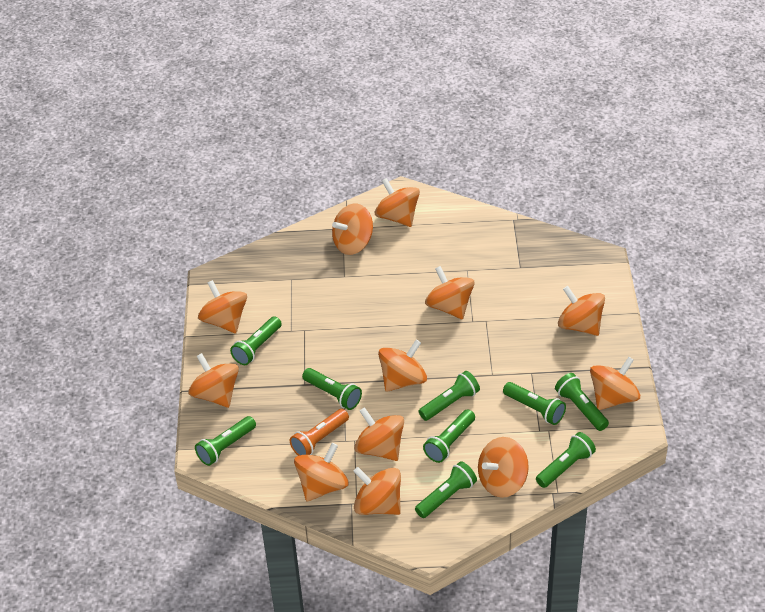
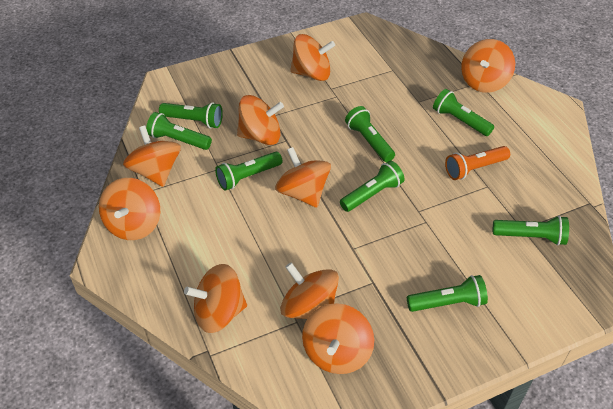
green flashlight: 9 -> 8
orange spinning top: 12 -> 9

